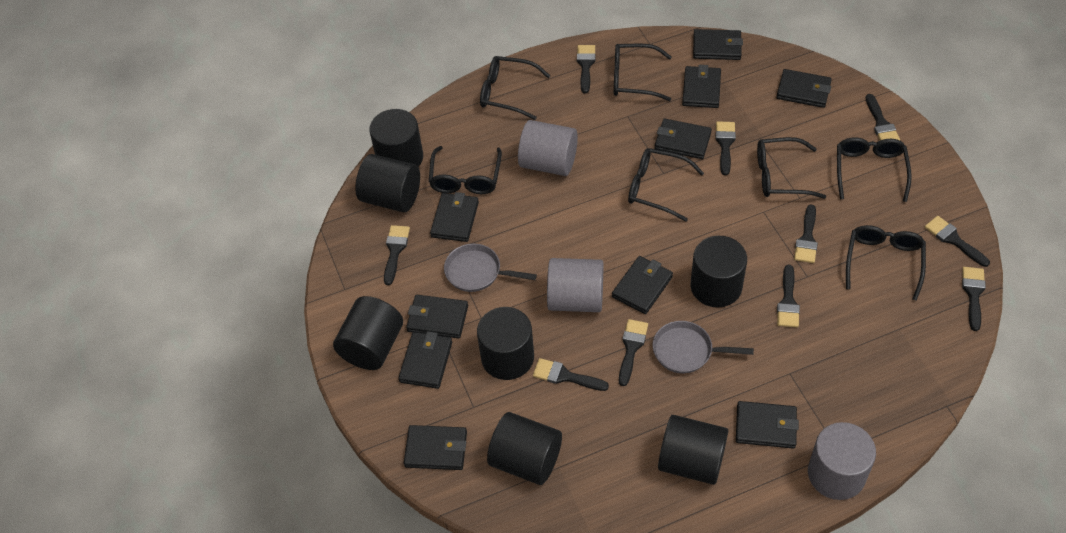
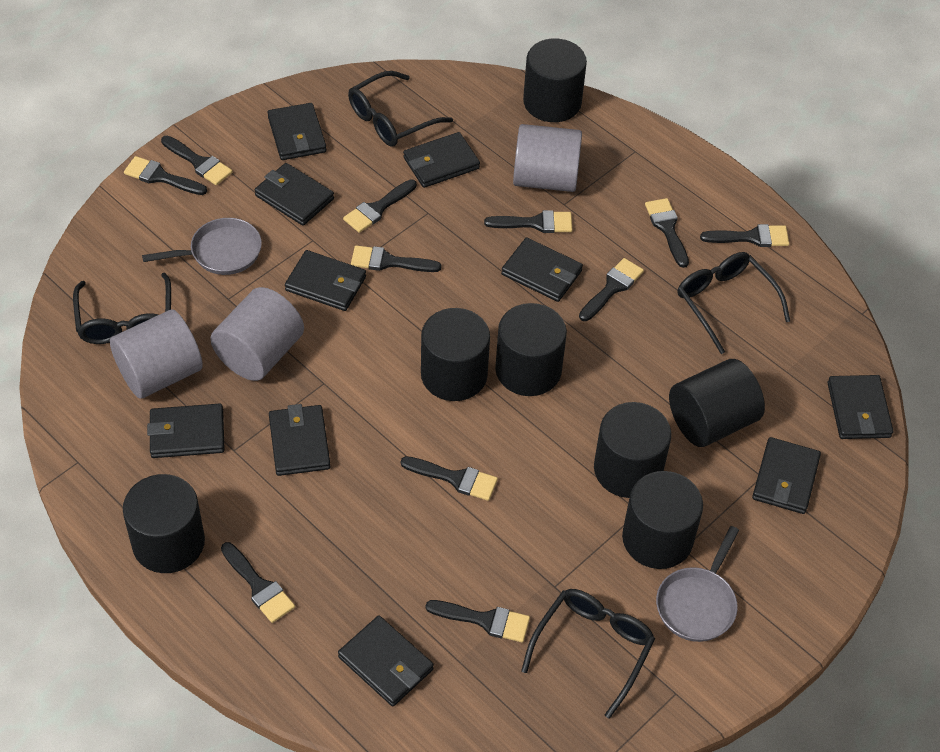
black brush: 10 -> 11
black glasses: 7 -> 4

